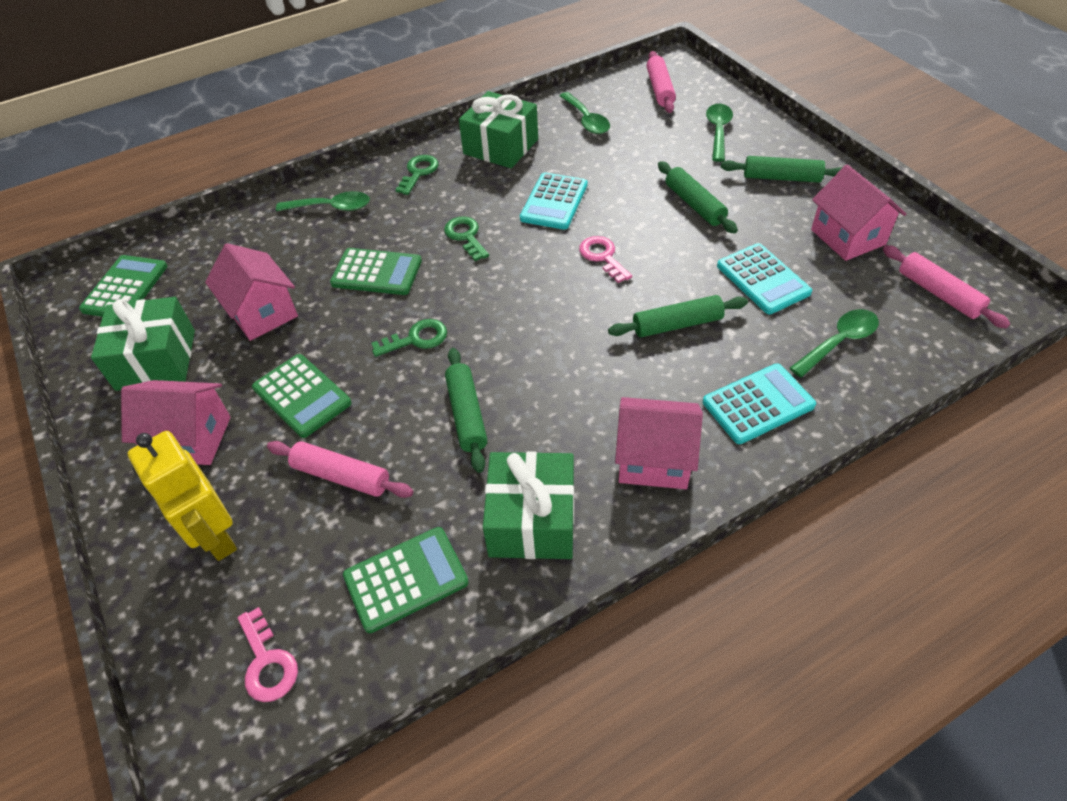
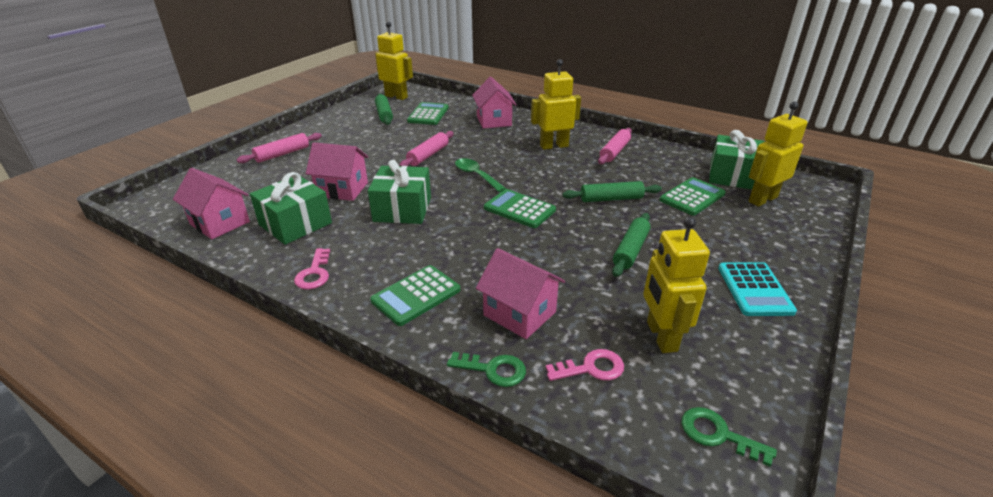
green key: 3 -> 2
green rolling pin: 4 -> 3
green spoon: 4 -> 1
turquoise calculator: 3 -> 1
yellow robot: 1 -> 4

